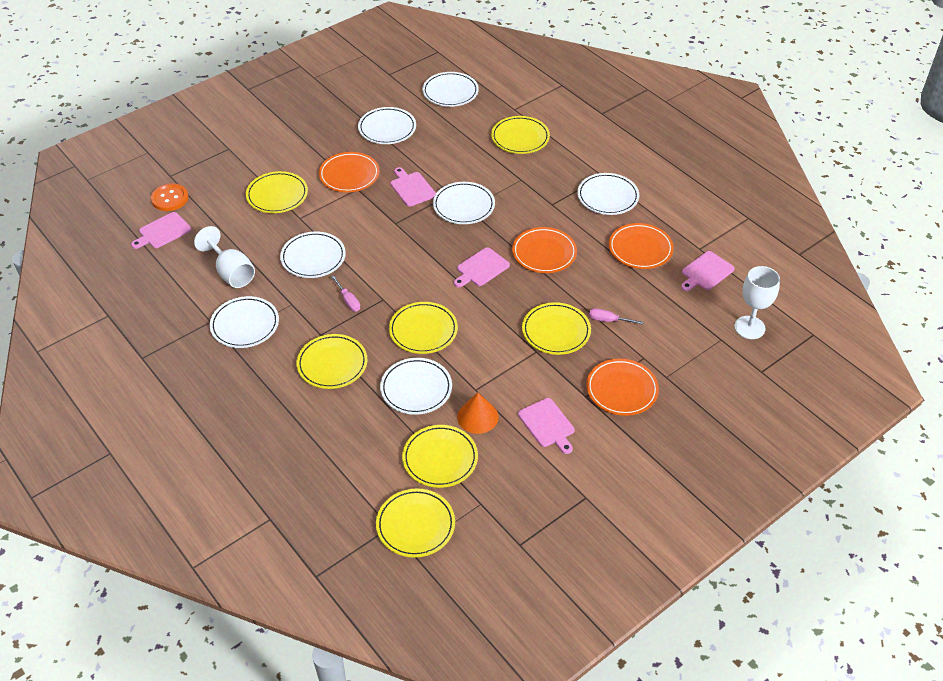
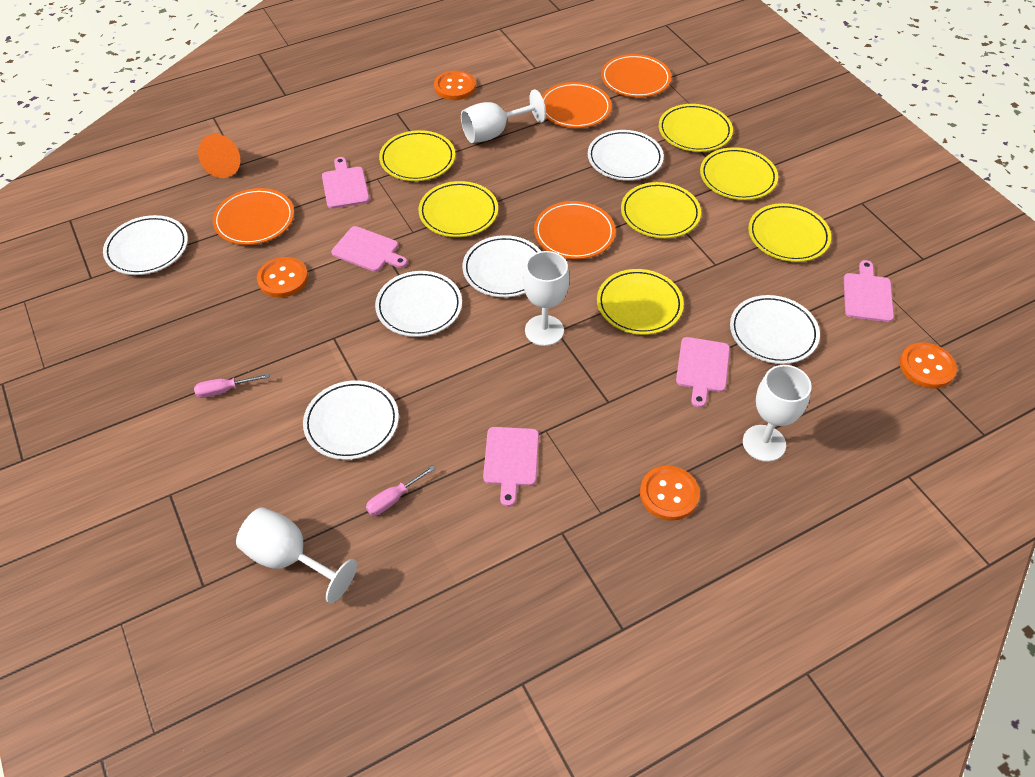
orange button: 1 -> 4
white goblet: 2 -> 4
white plate: 7 -> 6

